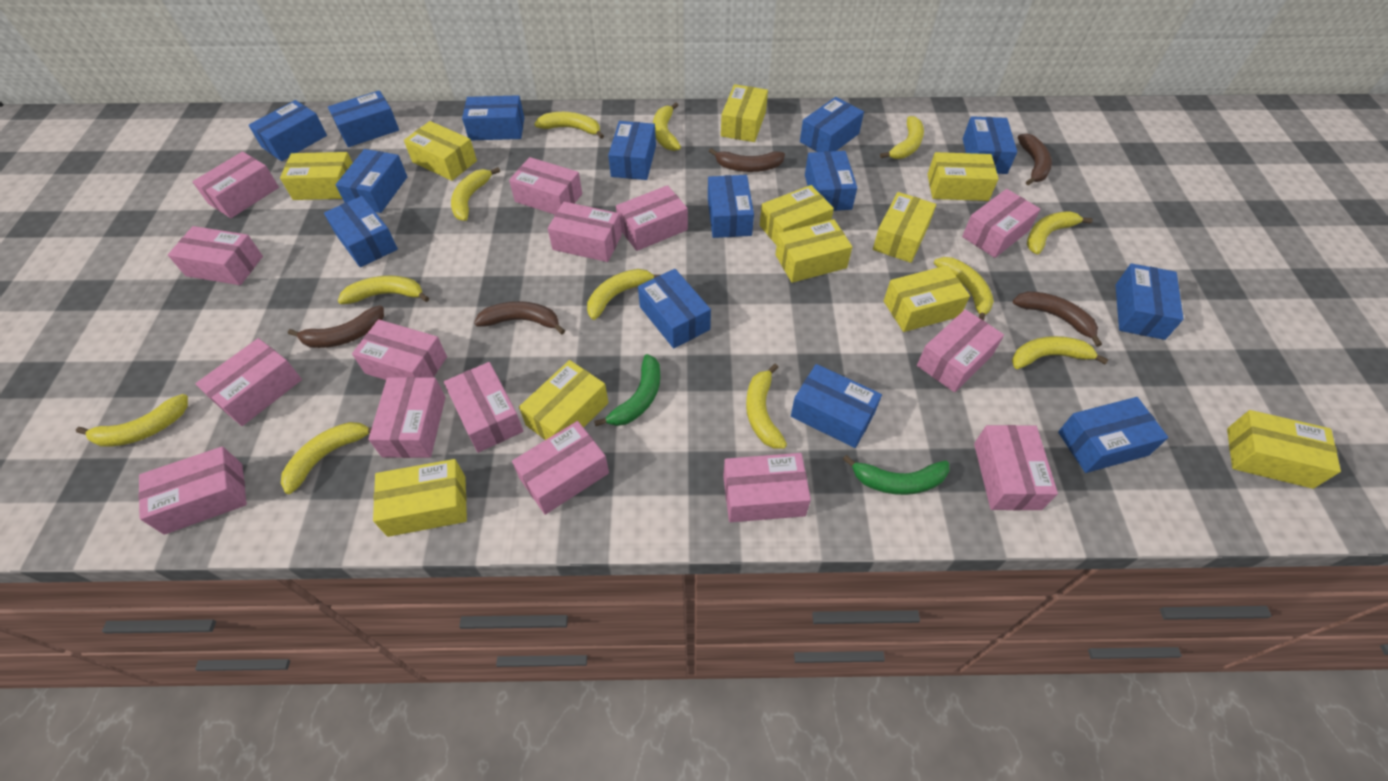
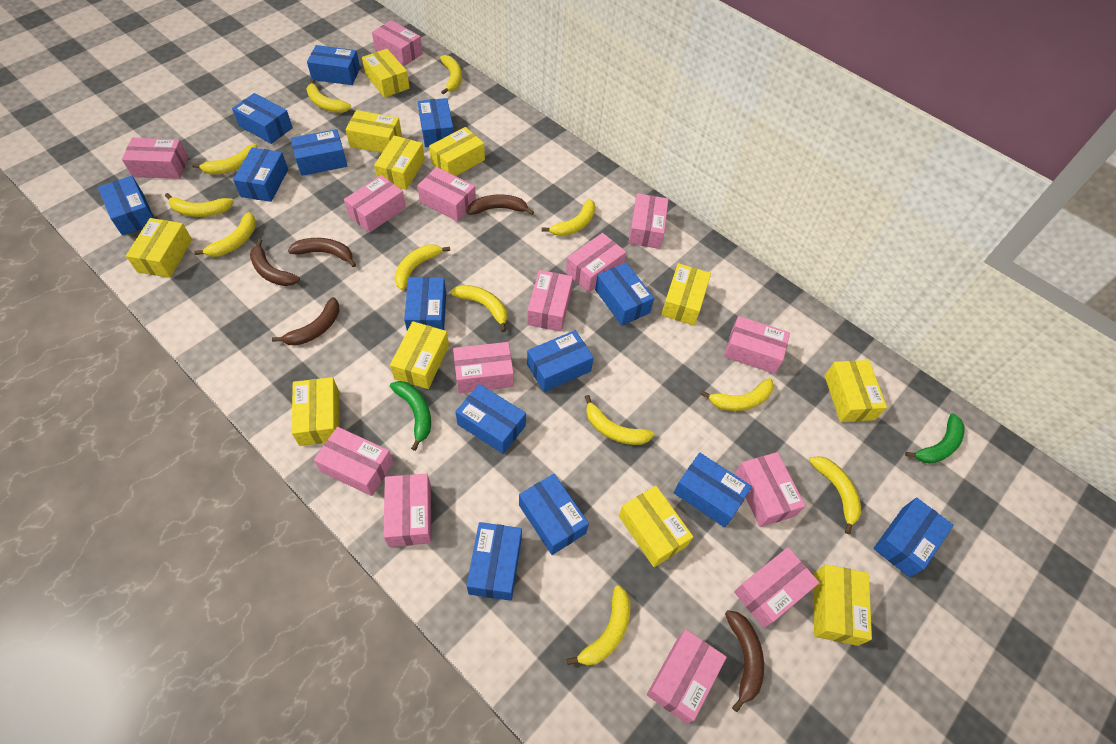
pink box: 15 -> 14

